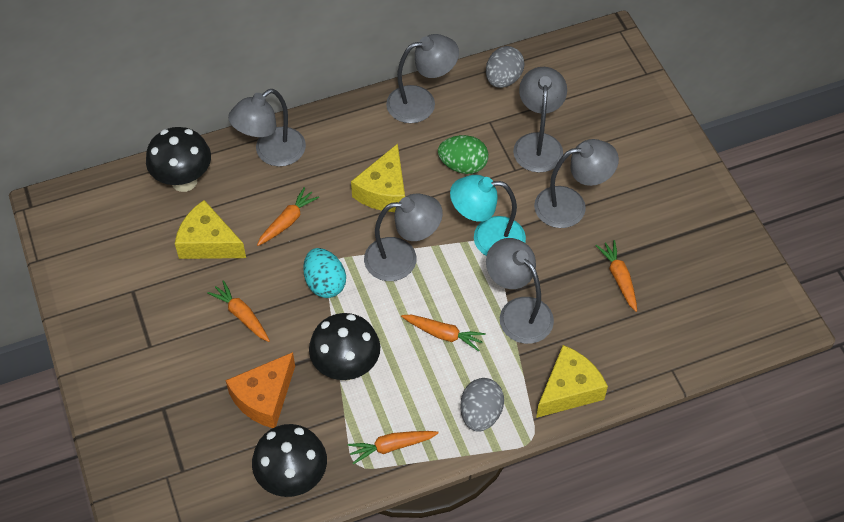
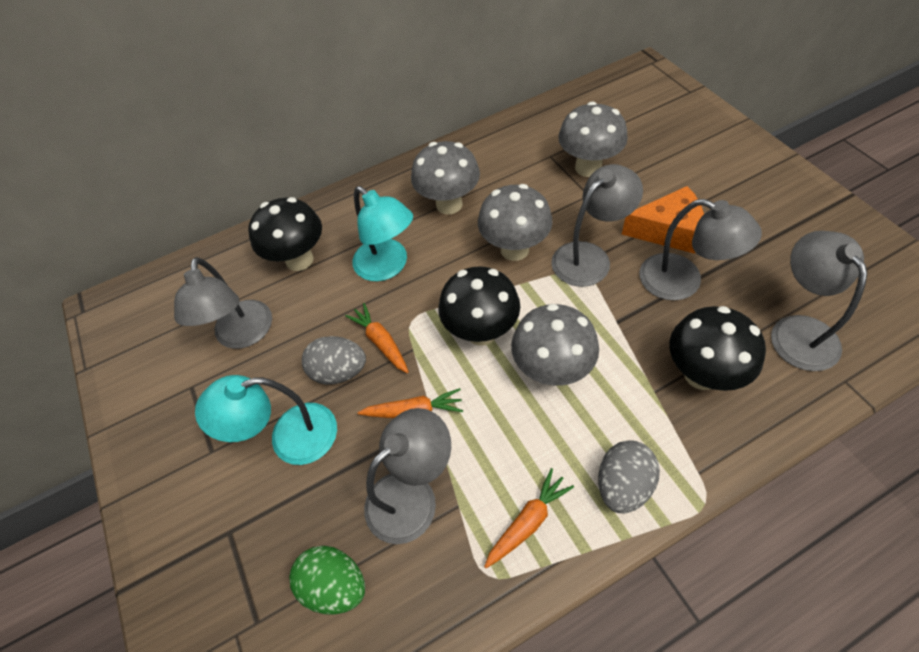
grey lamp: 6 -> 5
grey mushroom: 0 -> 4
orange carrot: 5 -> 3
turquoise egg: 1 -> 0
turquoise lamp: 1 -> 2
yellow cheese: 3 -> 0

